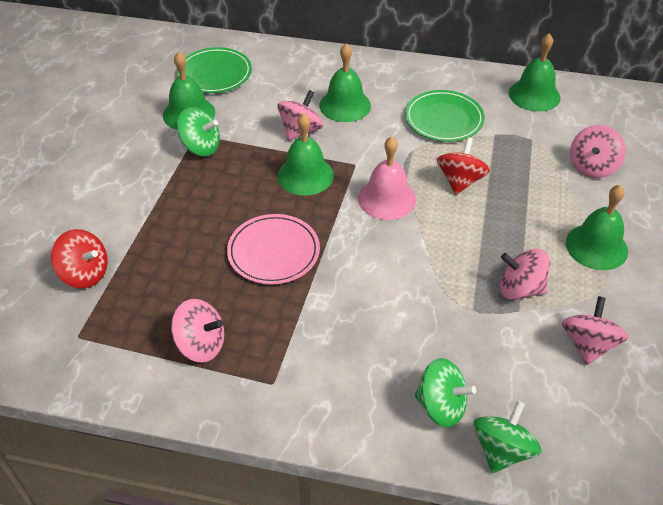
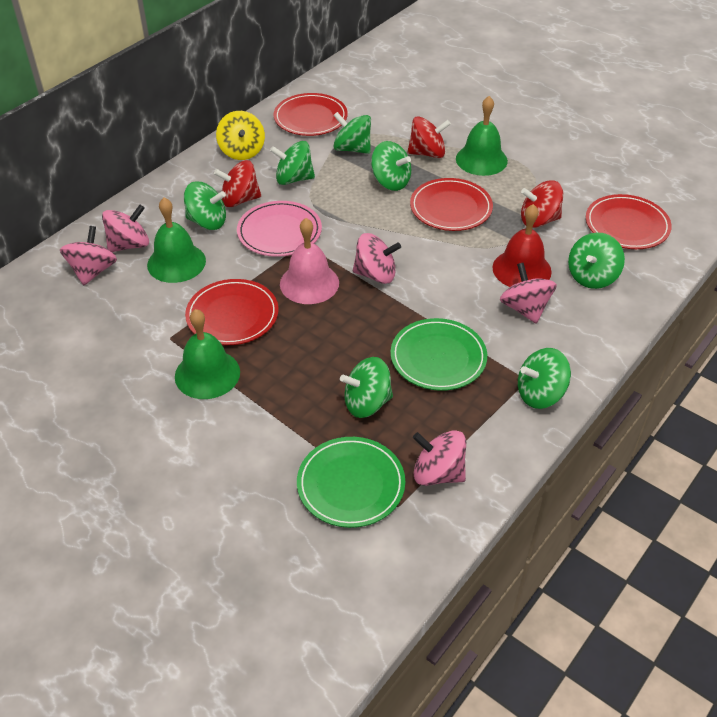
green bell: 5 -> 3
green spinning top: 3 -> 7
red bell: 0 -> 1
red plate: 0 -> 4
red spinning top: 2 -> 3
yellow spinning top: 0 -> 1

